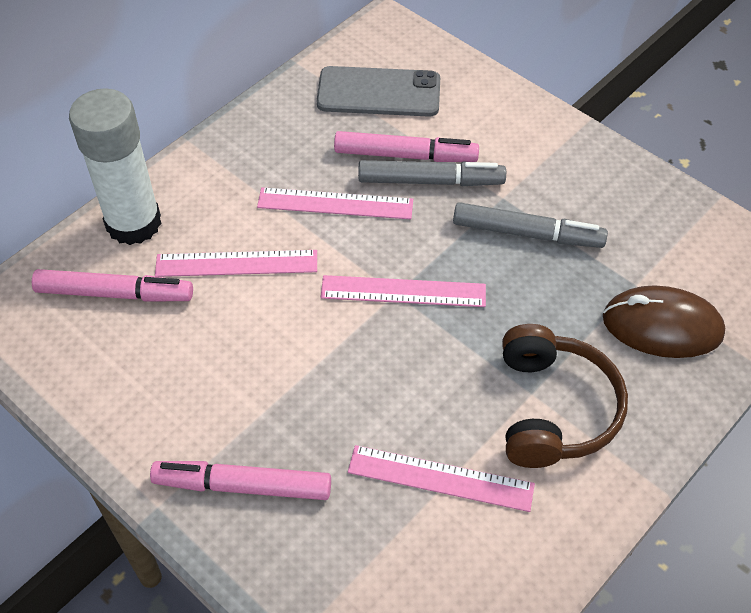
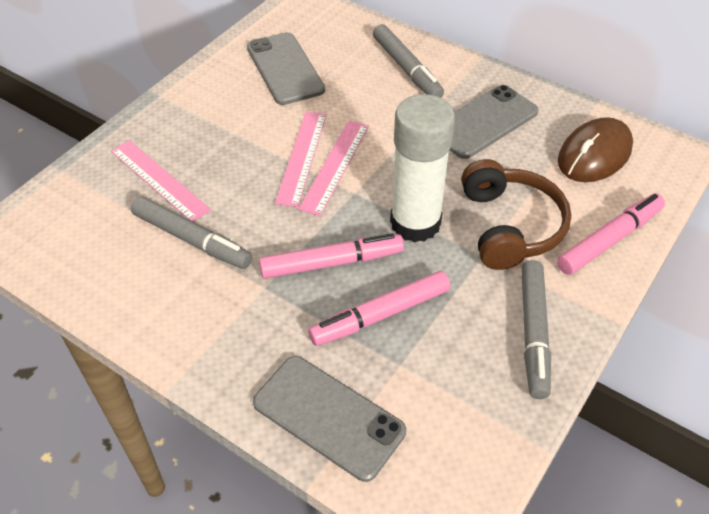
grey marker: 2 -> 3
grey phone: 1 -> 3
pink ruler: 4 -> 3

